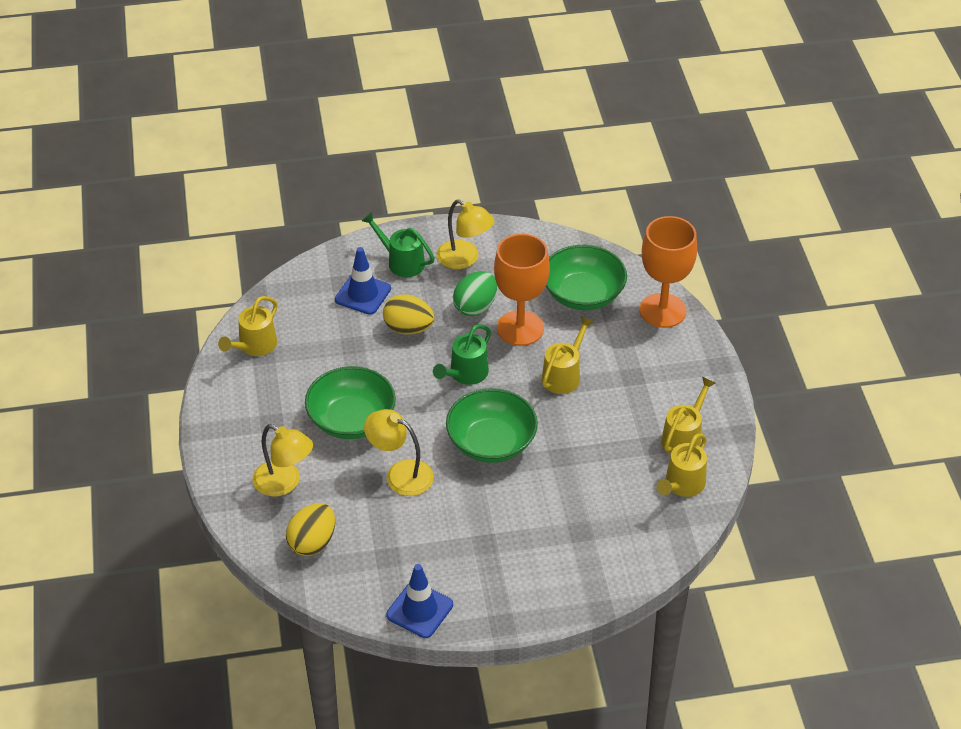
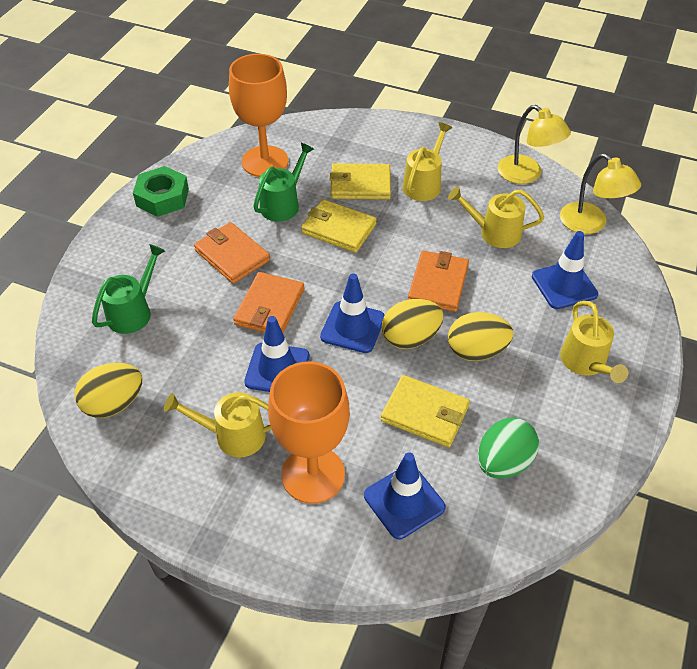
blue traffic cone: 2 -> 4
green bowl: 3 -> 0
green nut: 0 -> 1
orange wallet: 0 -> 3
yellow egg: 2 -> 3
yellow lamp: 3 -> 2
yellow wallet: 0 -> 3

